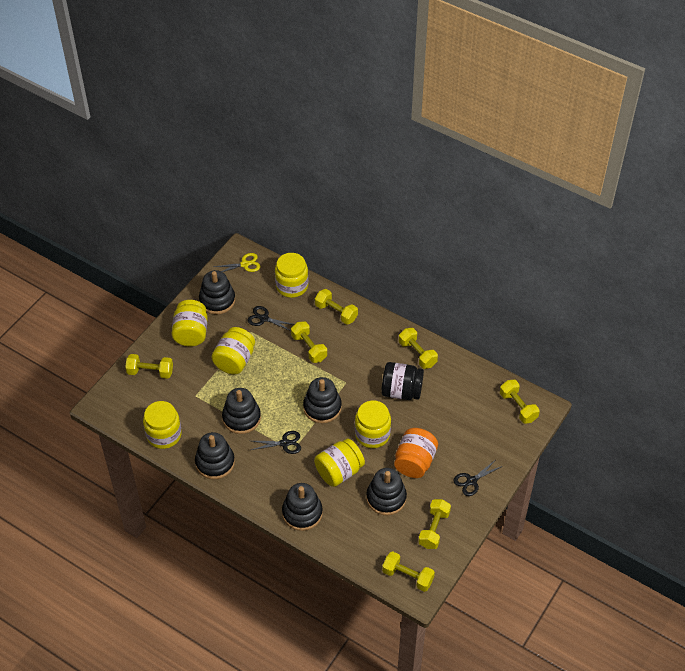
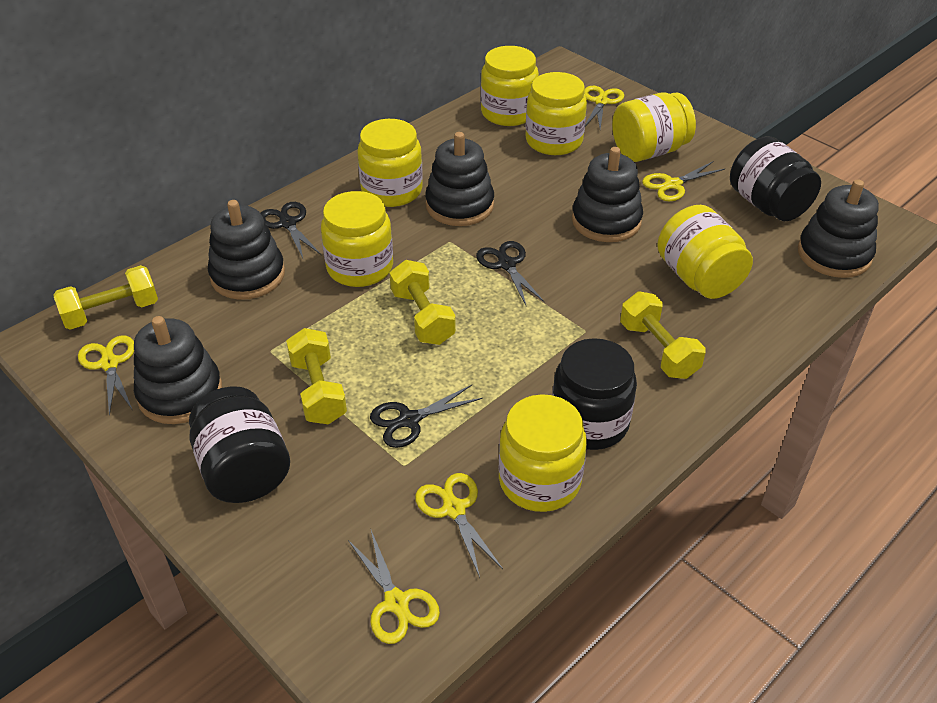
black jar: 1 -> 3
black stacking toy: 6 -> 5
orange jar: 1 -> 0
yellow dumbbell: 7 -> 4
yellow jar: 6 -> 7
yellow scissors: 1 -> 5

